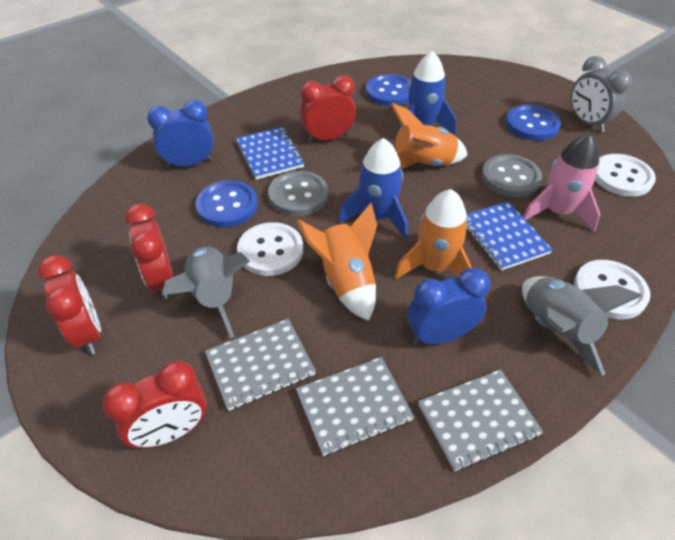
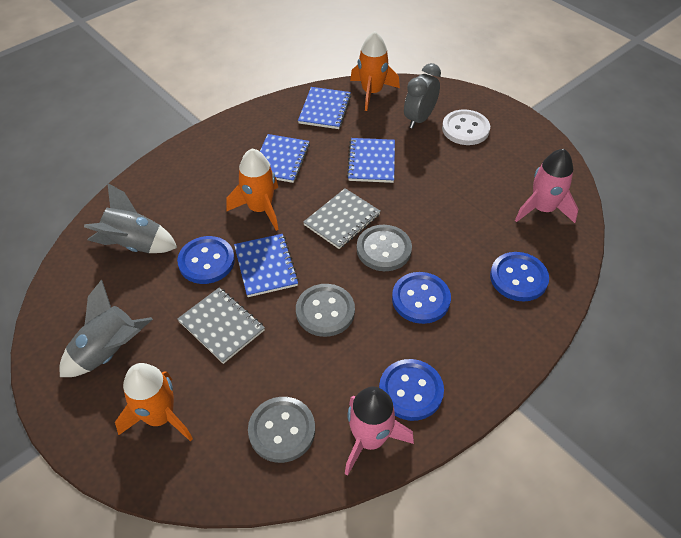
blue button: 3 -> 4
blue clock: 2 -> 0
blue notebook: 2 -> 4
blue rocket: 2 -> 0
grey button: 2 -> 3
grey notebook: 3 -> 2
pink rocket: 1 -> 2
red clock: 4 -> 0
white button: 3 -> 1

